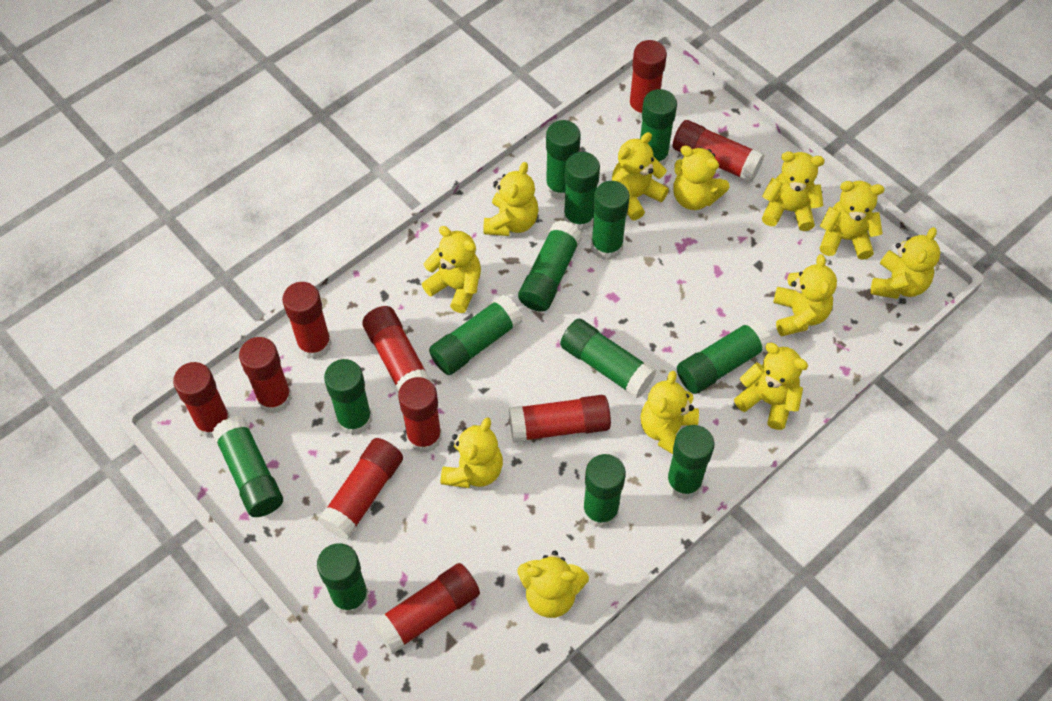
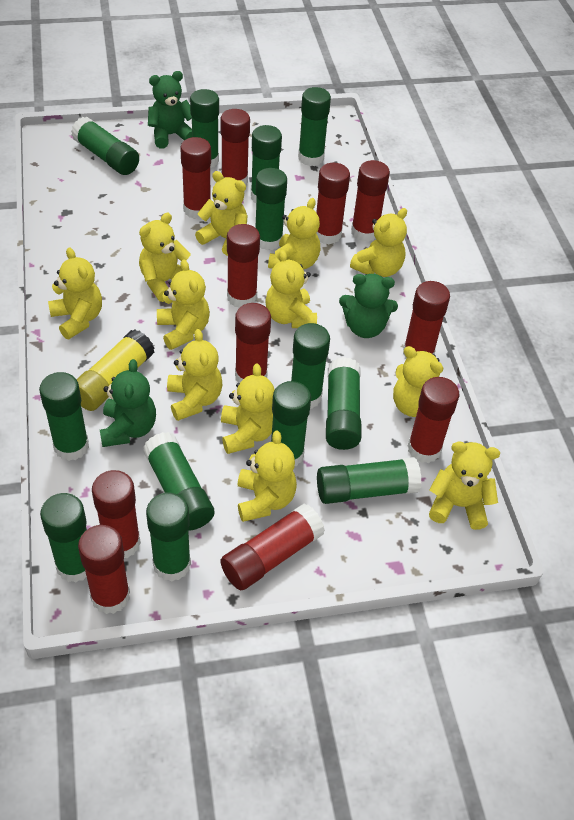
green teddy bear: 0 -> 3
red glue stick: 10 -> 11
yellow glue stick: 0 -> 1

